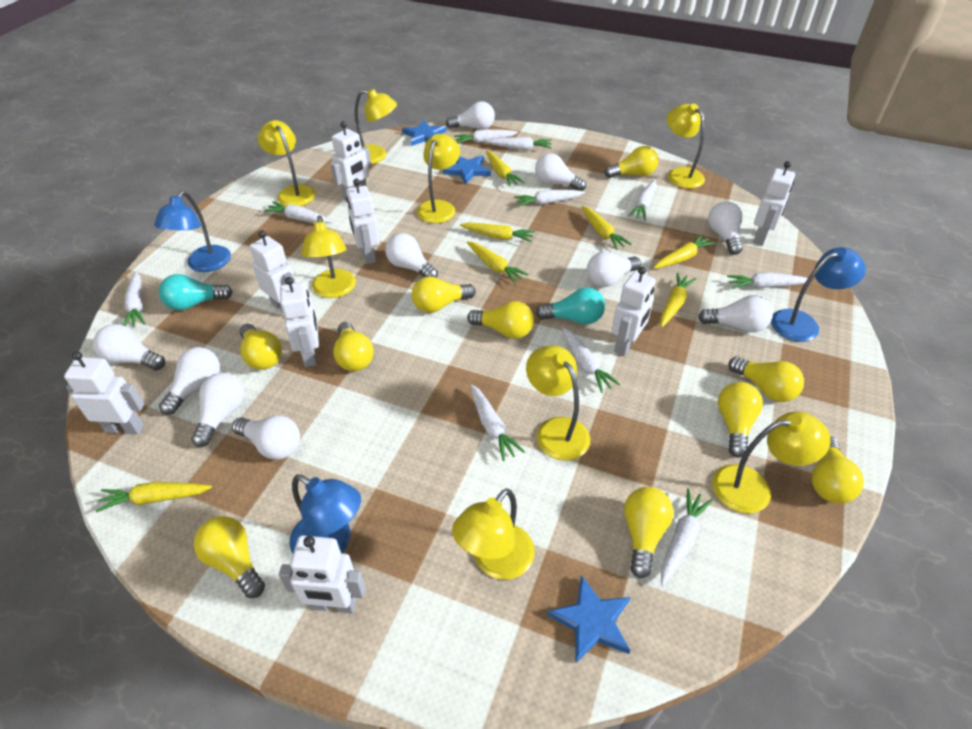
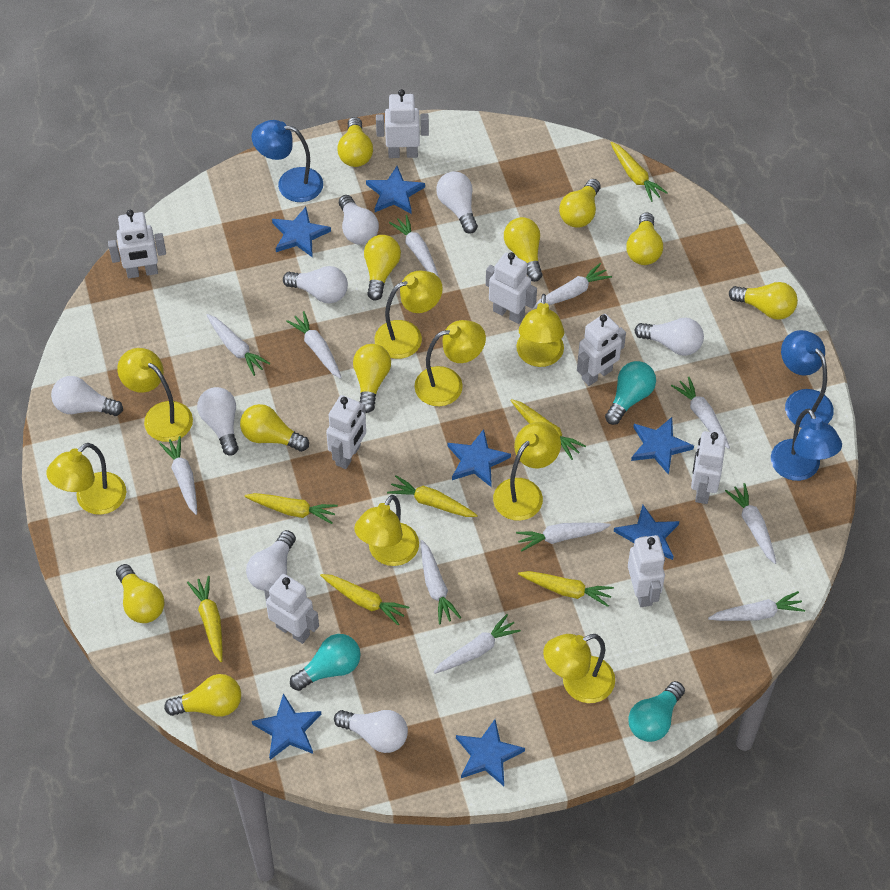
blue star: 3 -> 7
turquoise light bulb: 2 -> 3
white carrot: 10 -> 11
white light bulb: 10 -> 8

